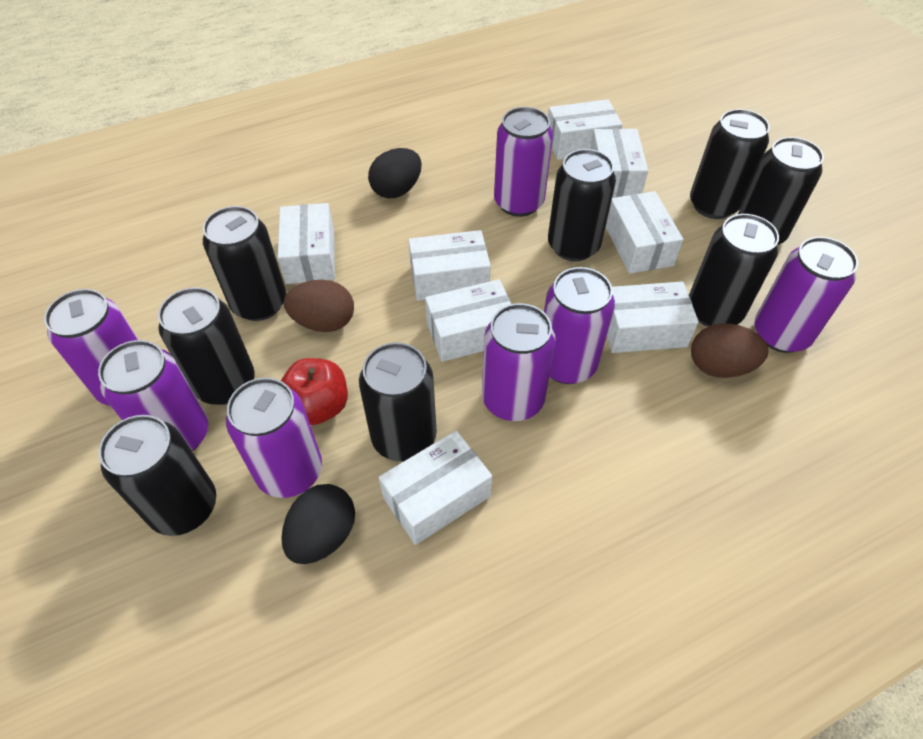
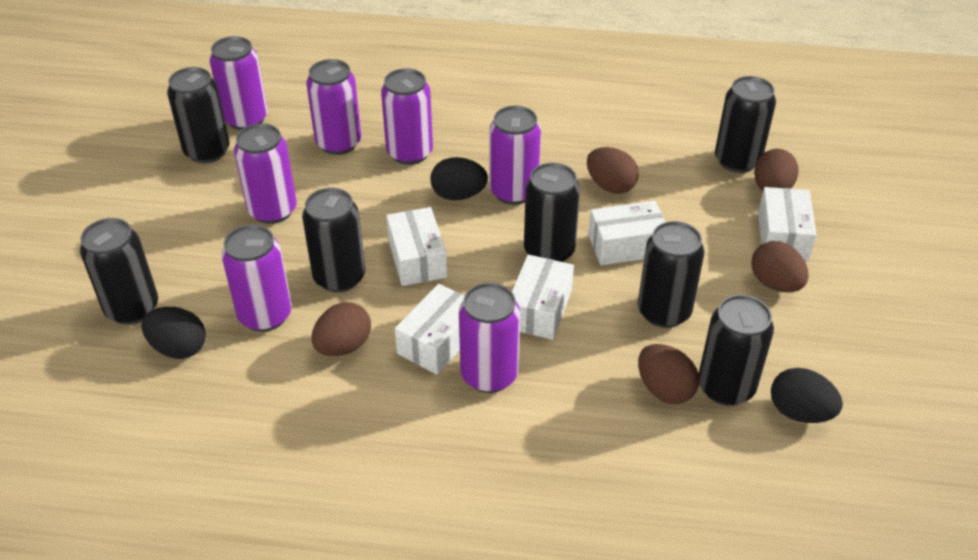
black can: 8 -> 7
black egg: 2 -> 3
brown egg: 2 -> 5
red apple: 1 -> 0
white box: 8 -> 5

